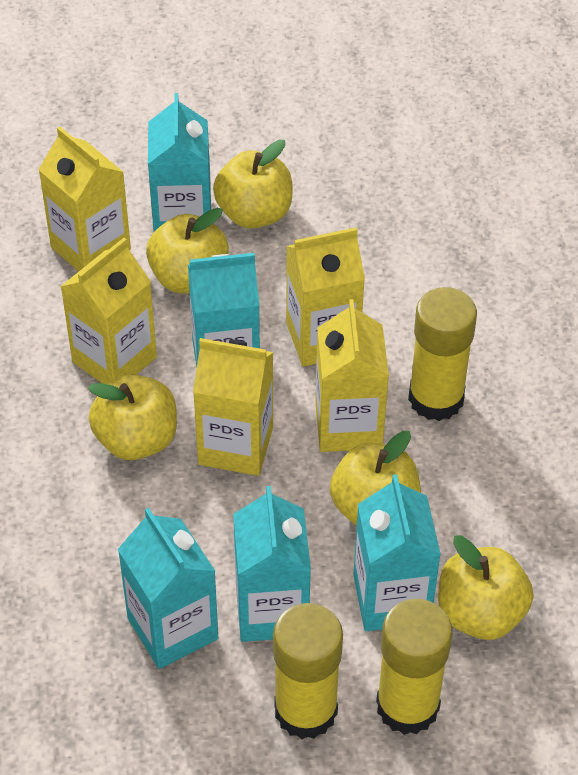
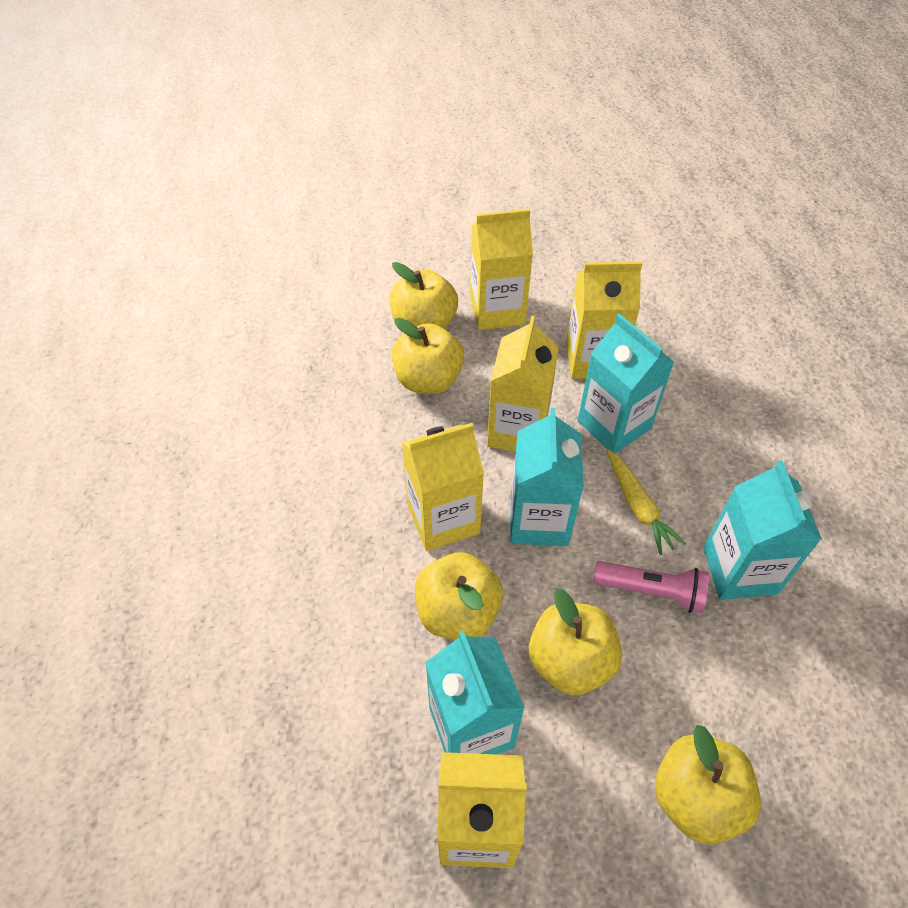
pink flashlight: 0 -> 1
turquoise carton: 5 -> 4
yellow carrot: 0 -> 1
yellow glue stick: 3 -> 0

